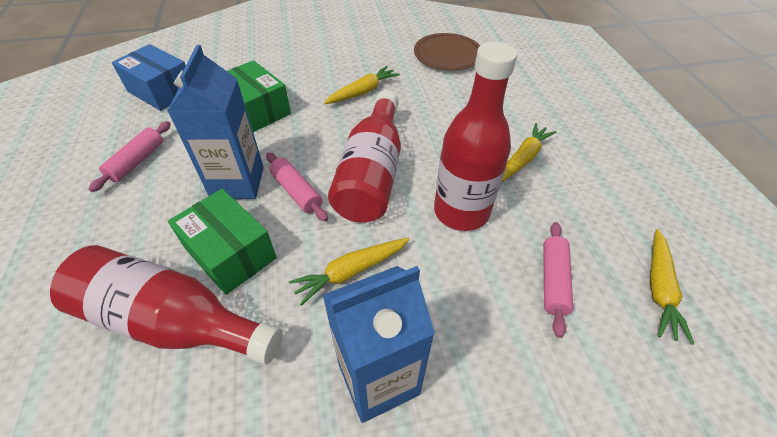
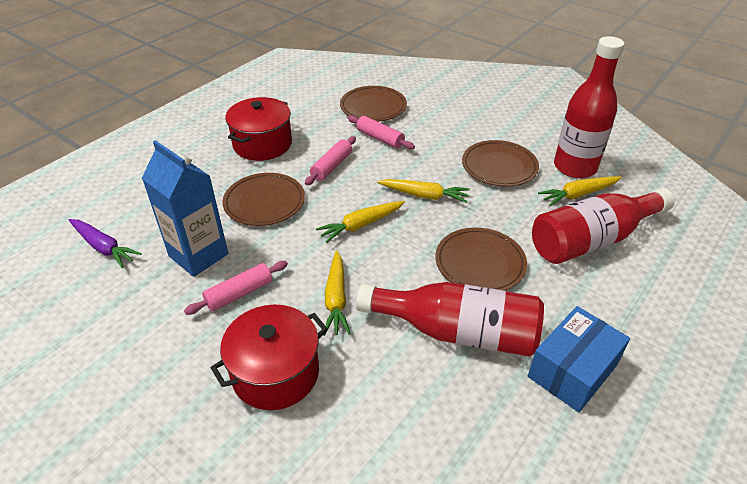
blue carton: 2 -> 1
brown plate: 1 -> 4
green box: 2 -> 0
purple carrot: 0 -> 1
red pot: 0 -> 2

